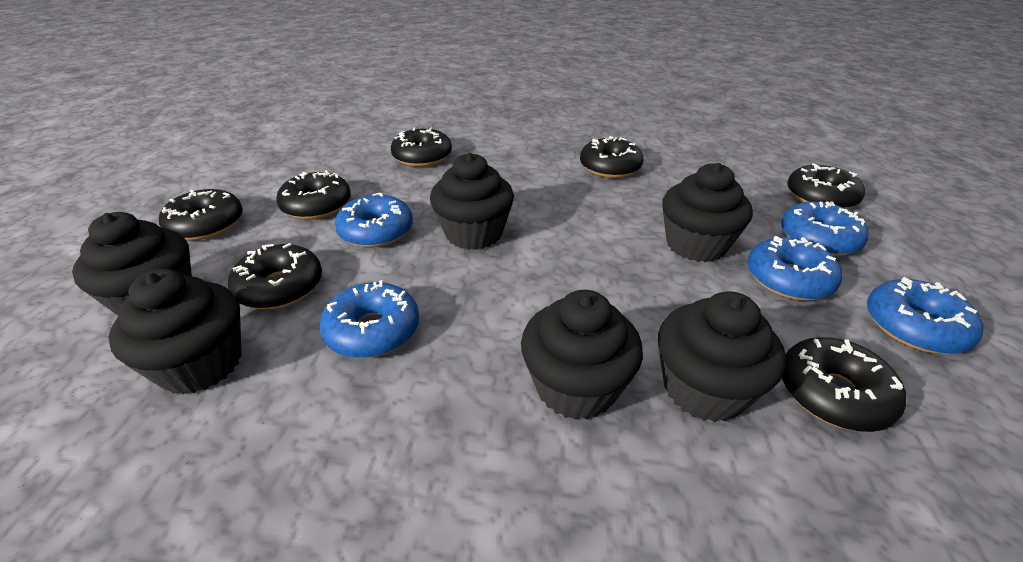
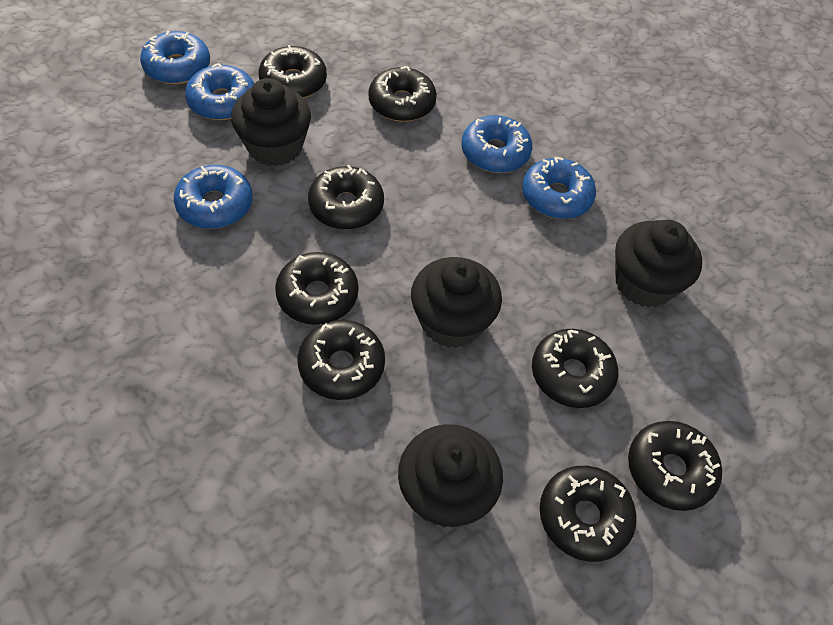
black cupcake: 6 -> 4
black donut: 7 -> 8

